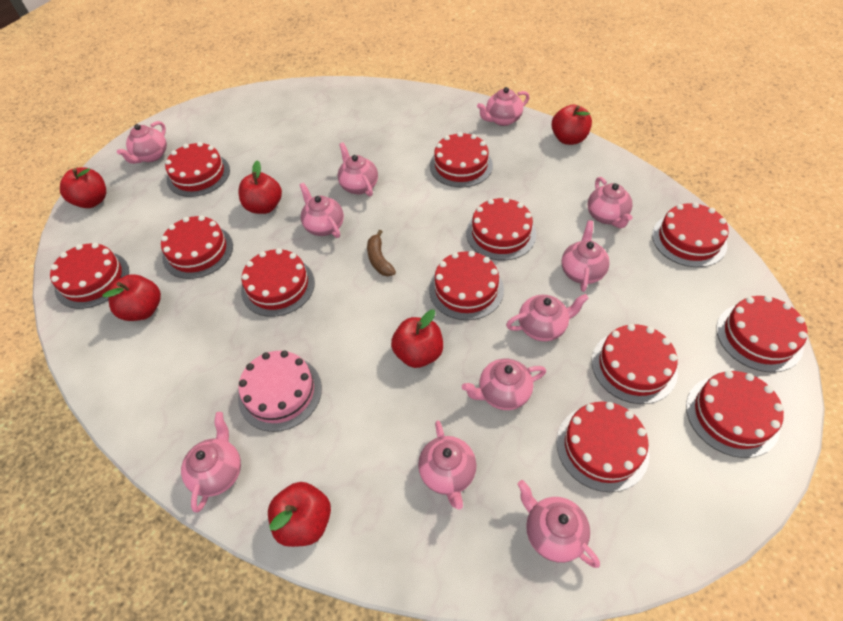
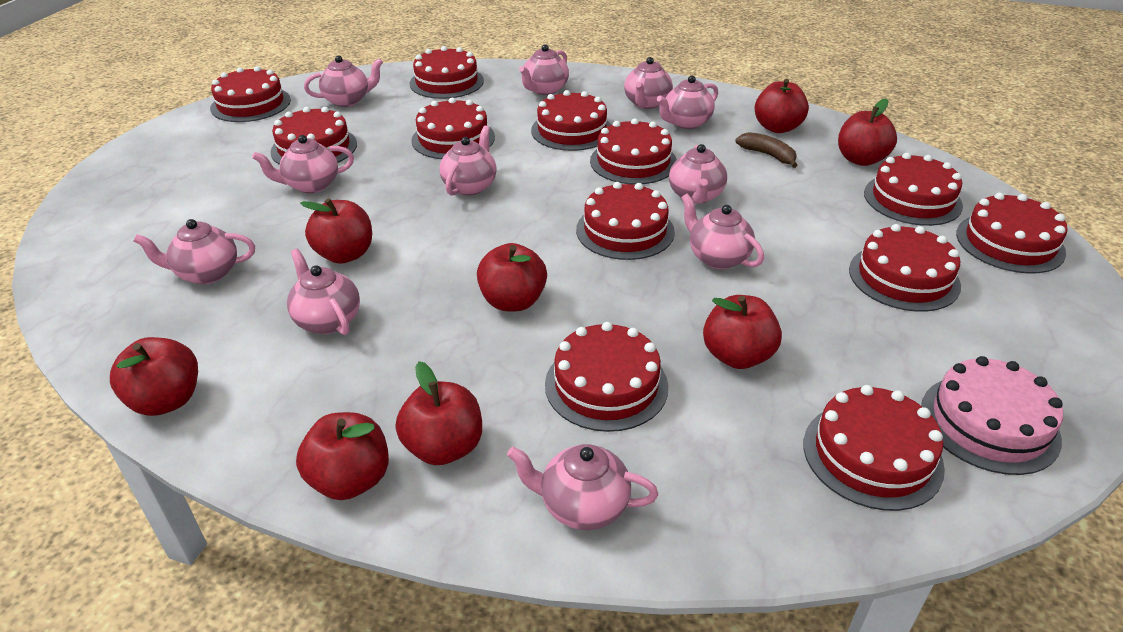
red apple: 6 -> 8

